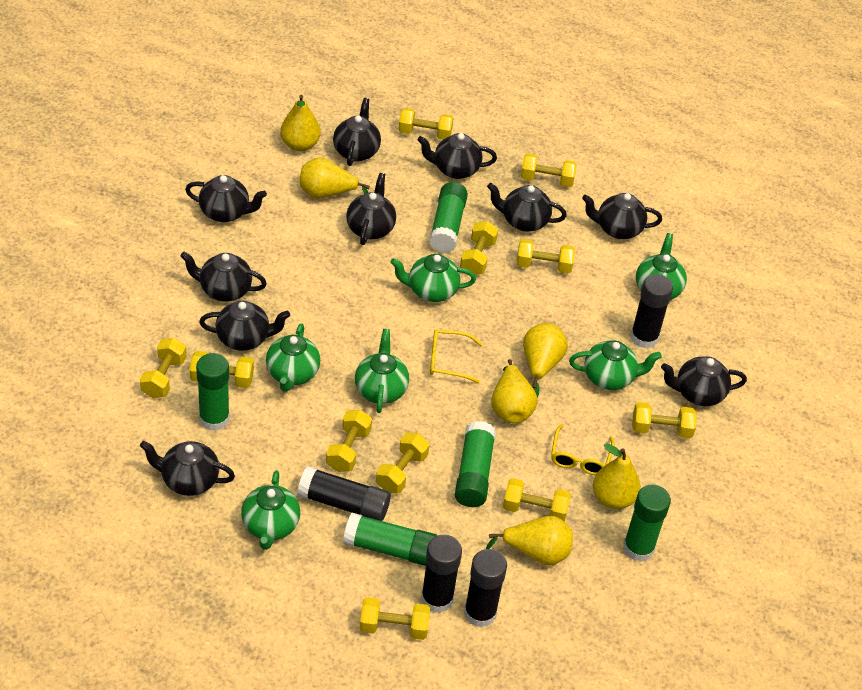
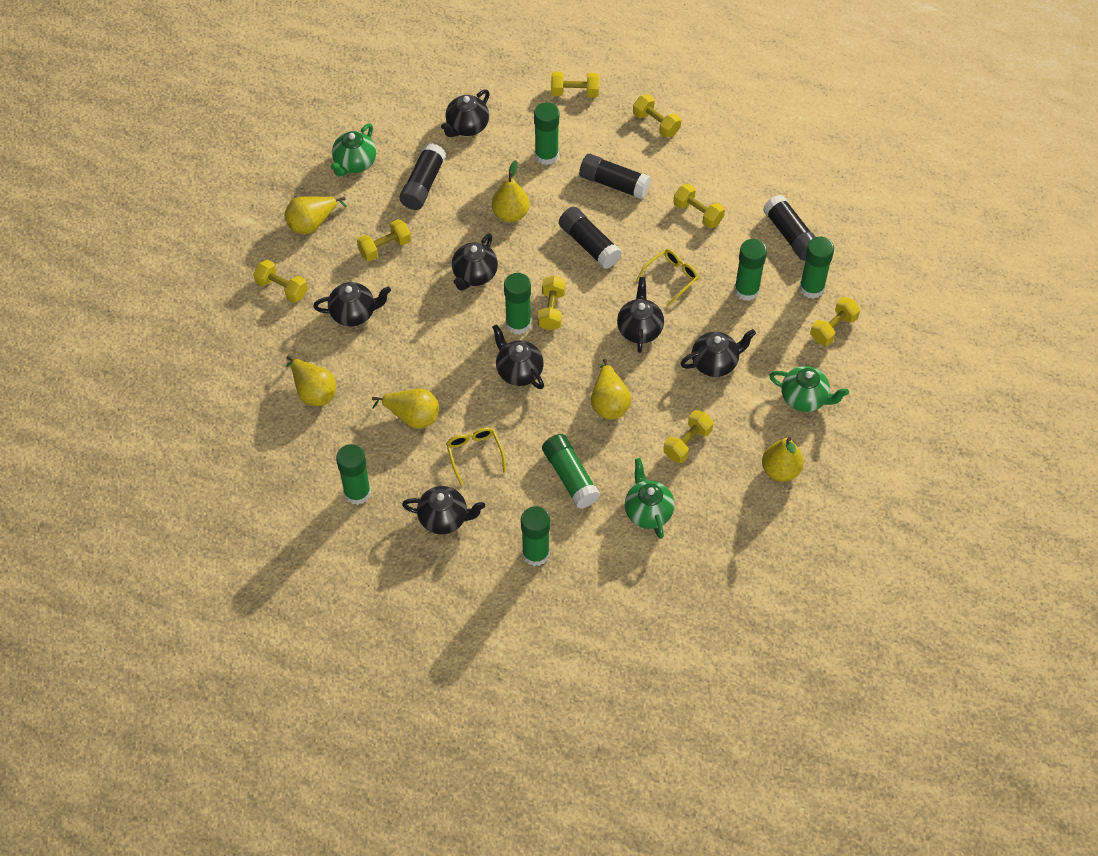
black teapot: 10 -> 7
green glue stick: 5 -> 7
green teapot: 6 -> 3
yellow dumbbell: 11 -> 8

